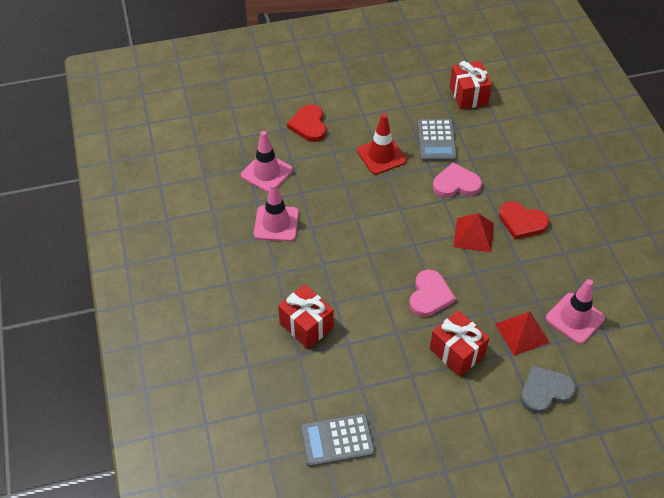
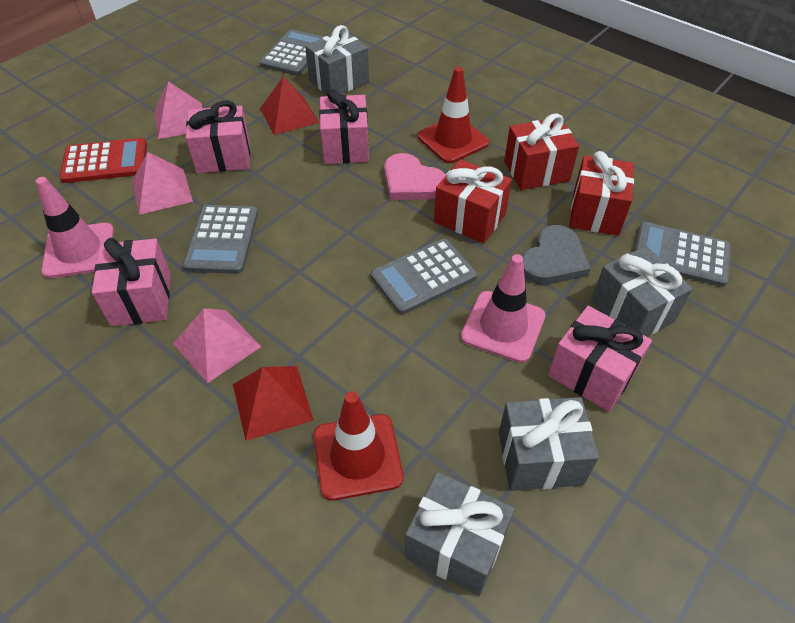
grey calculator: 2 -> 4
grey gift: 0 -> 4
pink gift: 0 -> 4
pink heart: 2 -> 1
pink pyramid: 0 -> 3
pink traffic cone: 3 -> 2
red calculator: 0 -> 1
red heart: 2 -> 0
red traffic cone: 1 -> 2

